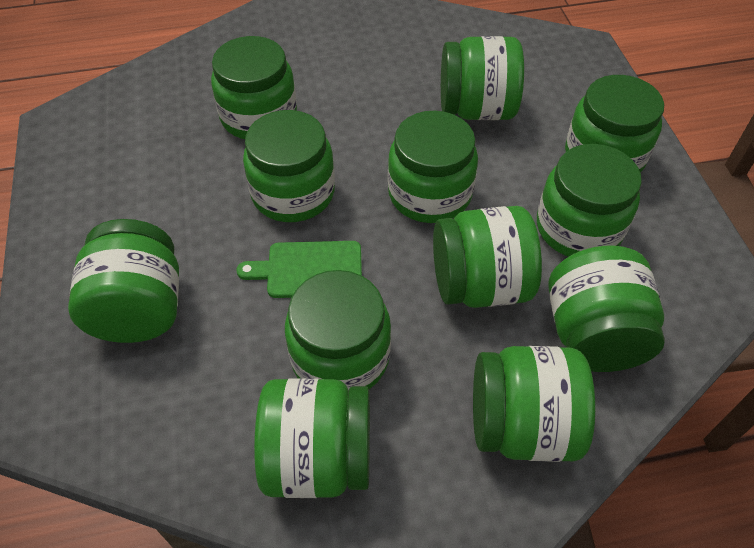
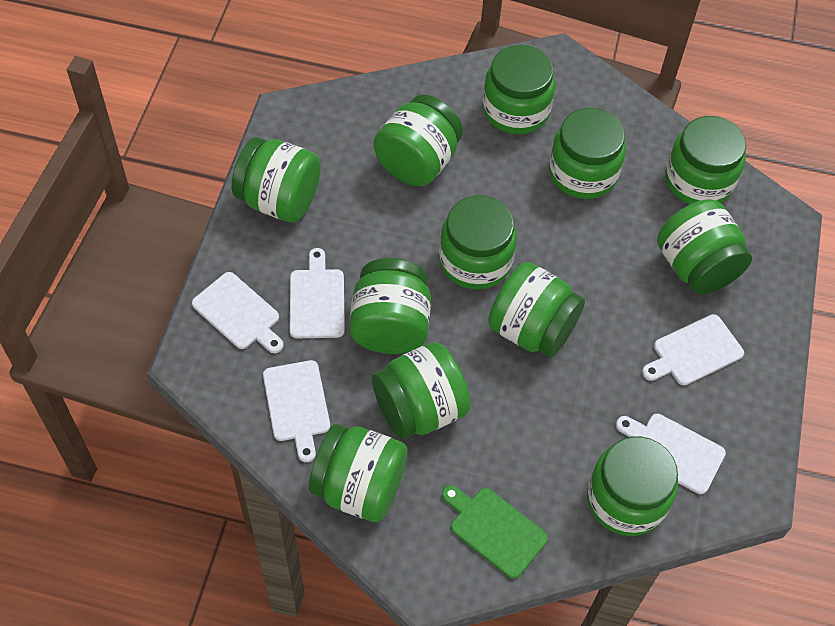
white cutting board: 0 -> 5

